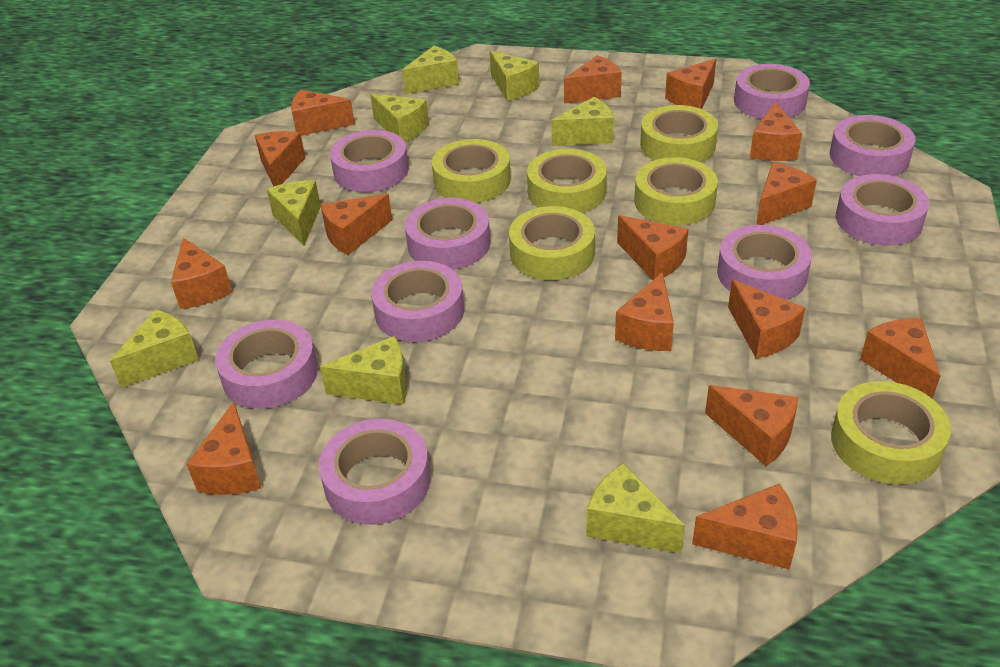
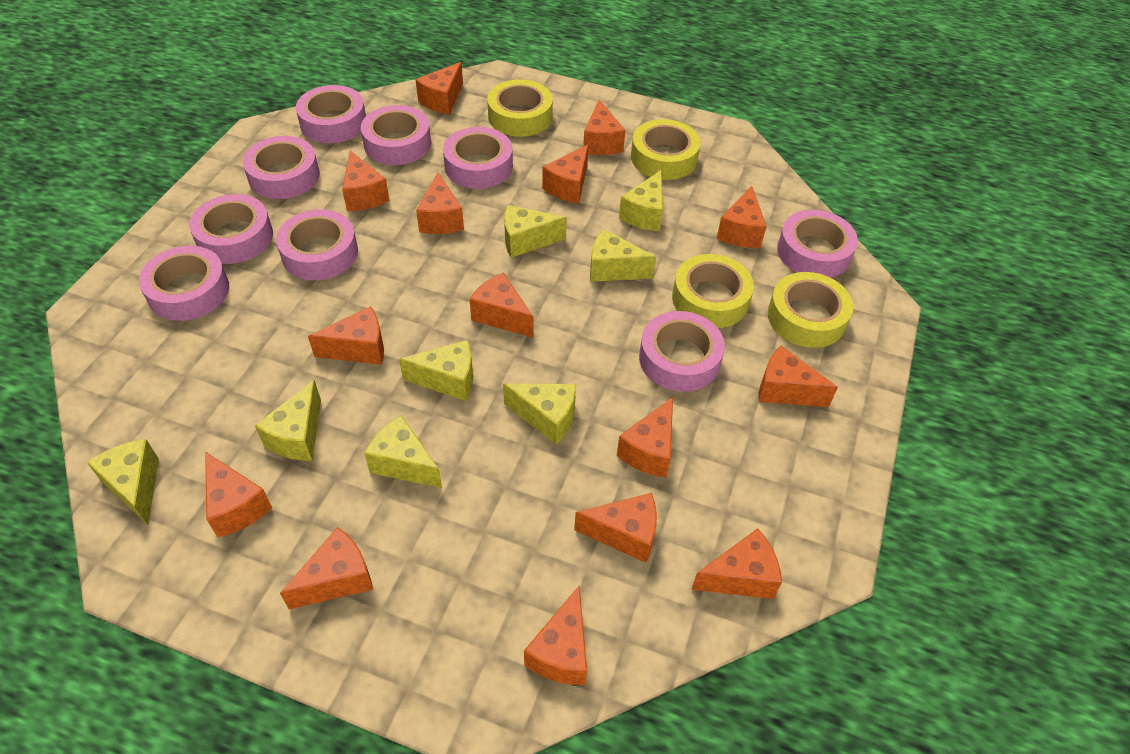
yellow tape: 6 -> 4

